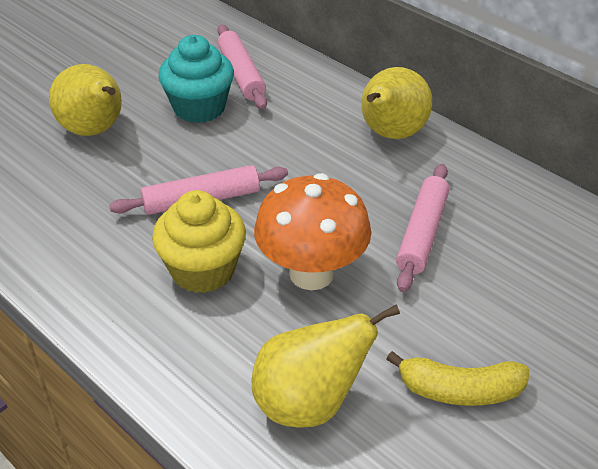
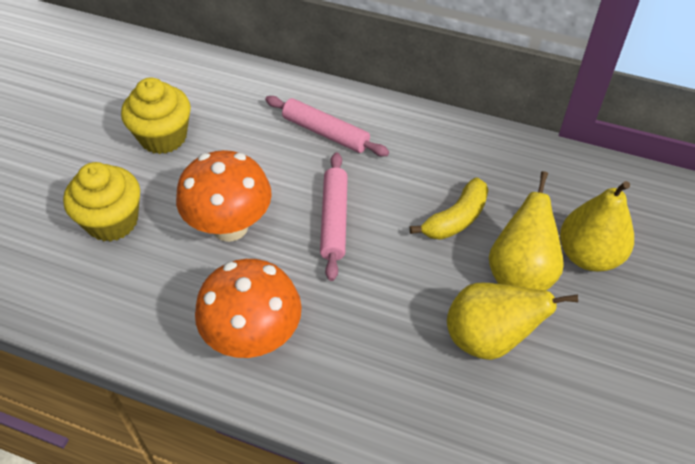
orange mushroom: 1 -> 2
pink rolling pin: 3 -> 2
turquoise cupcake: 1 -> 0
yellow cupcake: 1 -> 2

